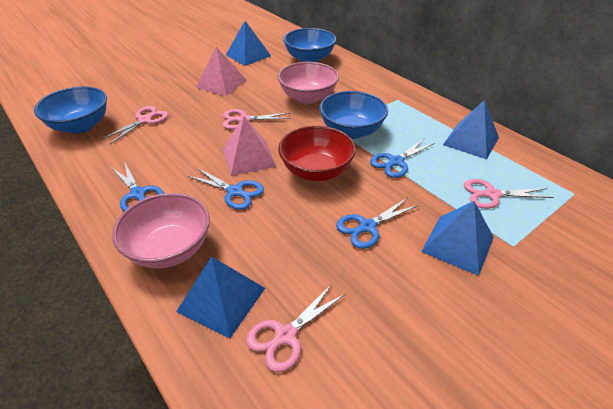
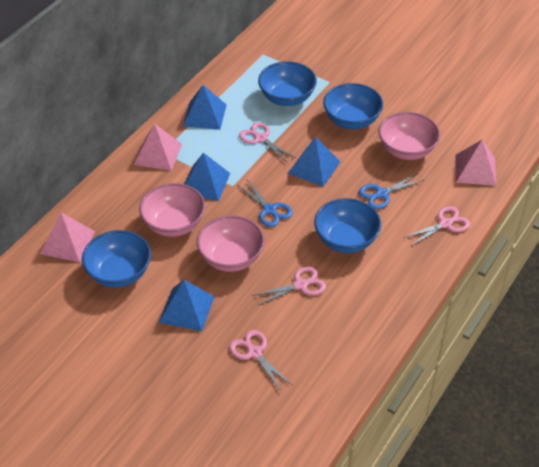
blue bowl: 3 -> 4
blue scissors: 4 -> 2
pink bowl: 2 -> 3
pink pyramid: 2 -> 3
red bowl: 1 -> 0

